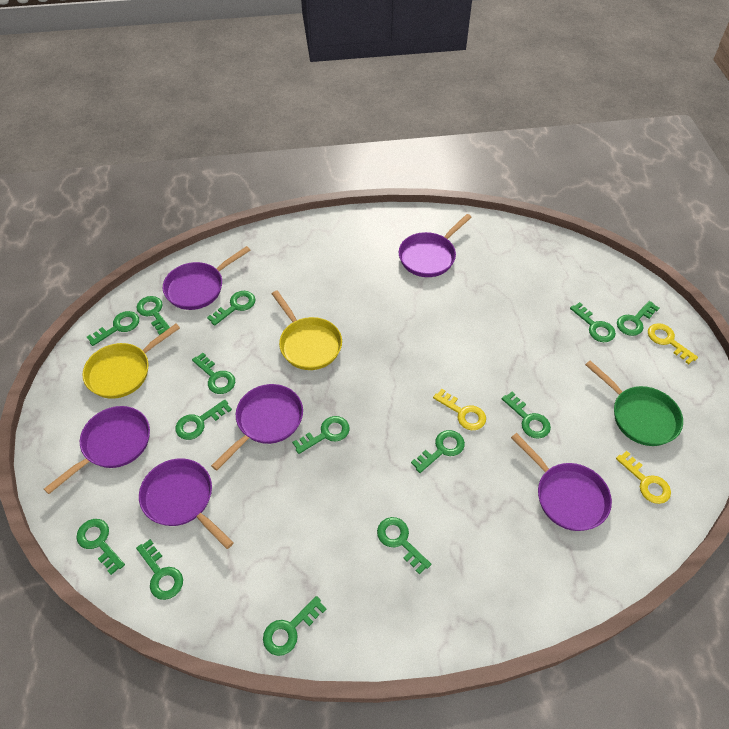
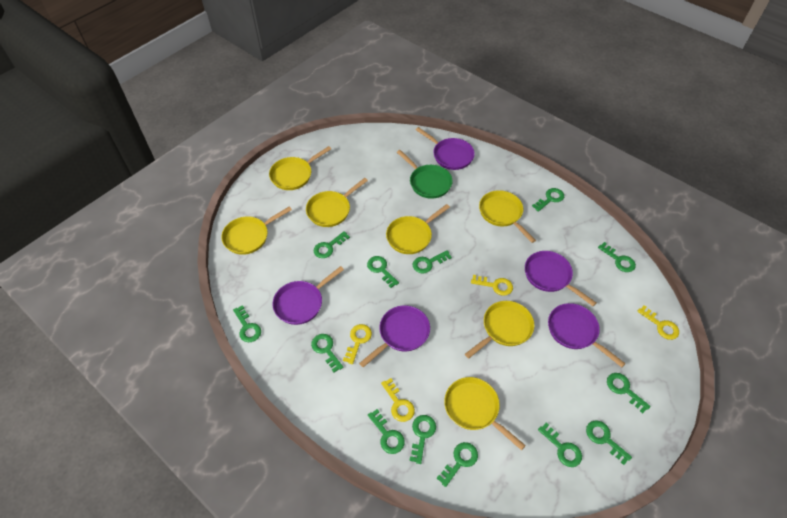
green key: 14 -> 13
purple pan: 6 -> 5
yellow key: 3 -> 4
yellow pan: 2 -> 7

